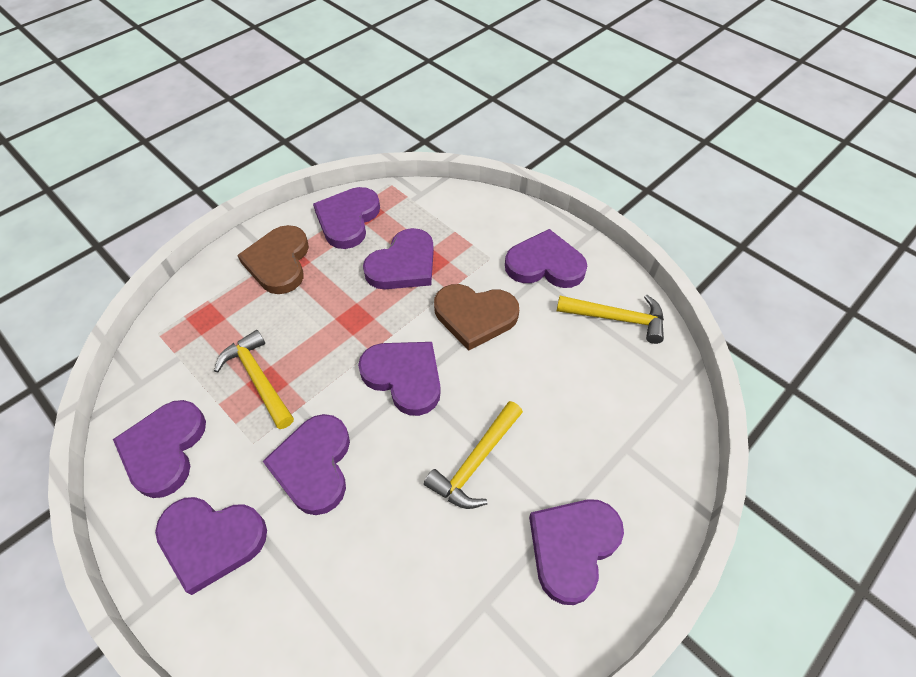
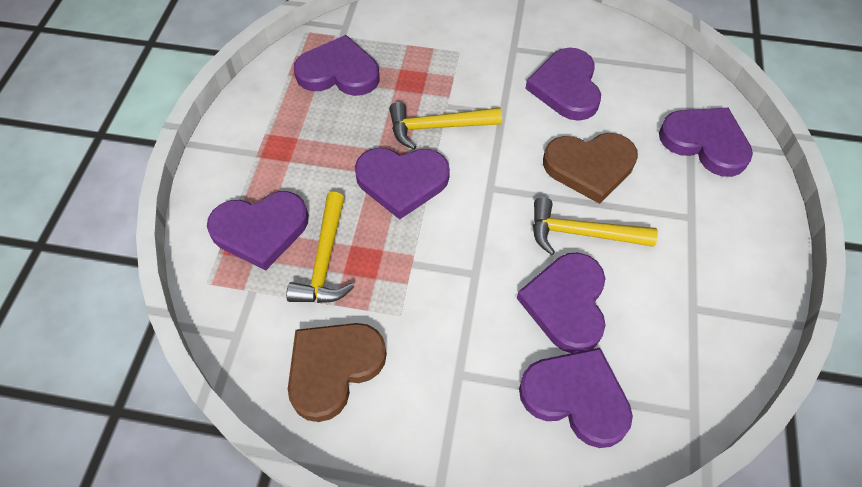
purple heart: 8 -> 7

